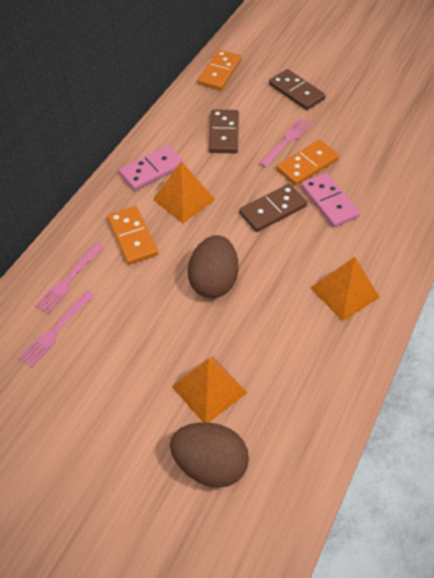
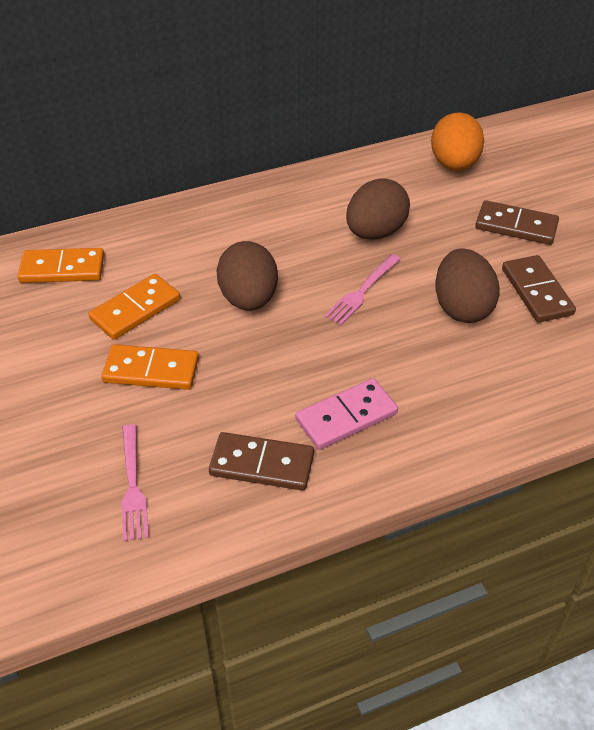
brown egg: 2 -> 3
orange egg: 0 -> 1
orange pyramid: 3 -> 0
pink domino: 2 -> 1
pink fork: 3 -> 2

